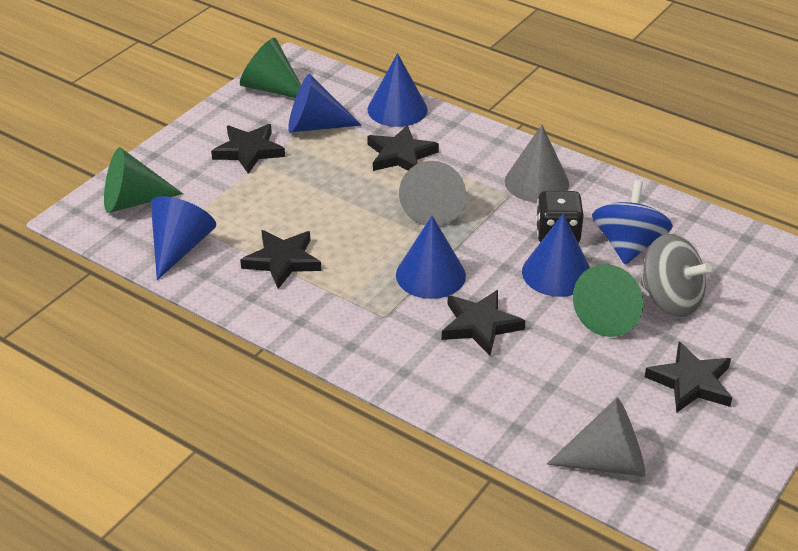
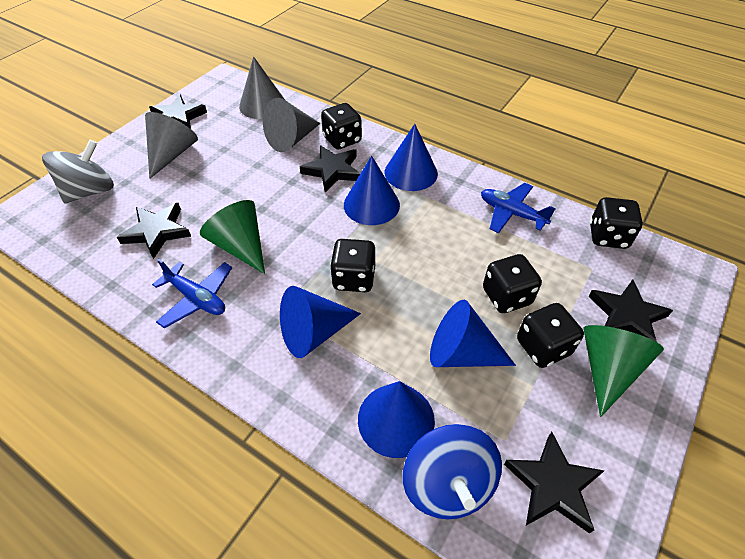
black dice: 1 -> 5
blue plane: 0 -> 2
green cone: 3 -> 2

